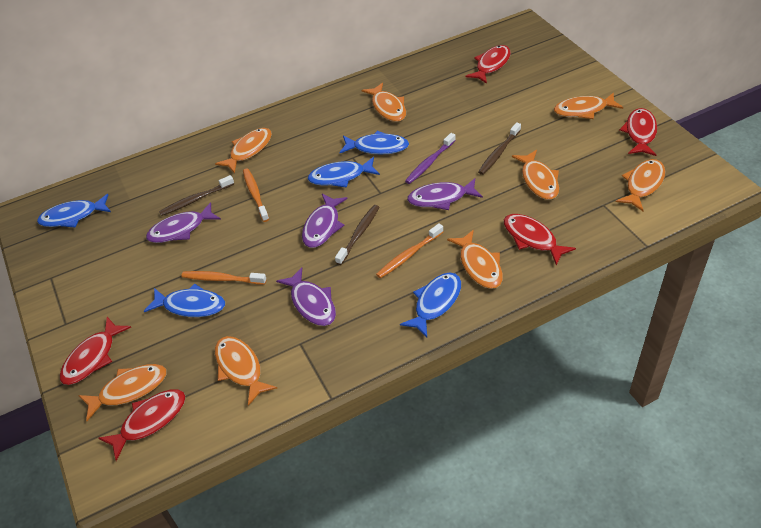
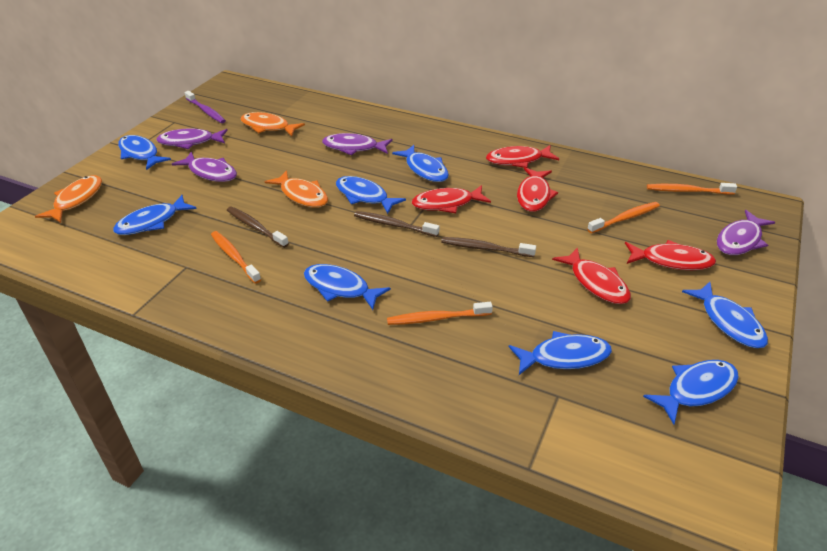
blue fish: 5 -> 8
orange fish: 8 -> 3
orange toothbrush: 3 -> 4

